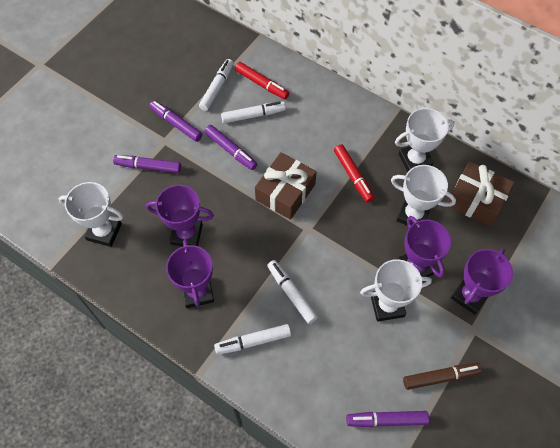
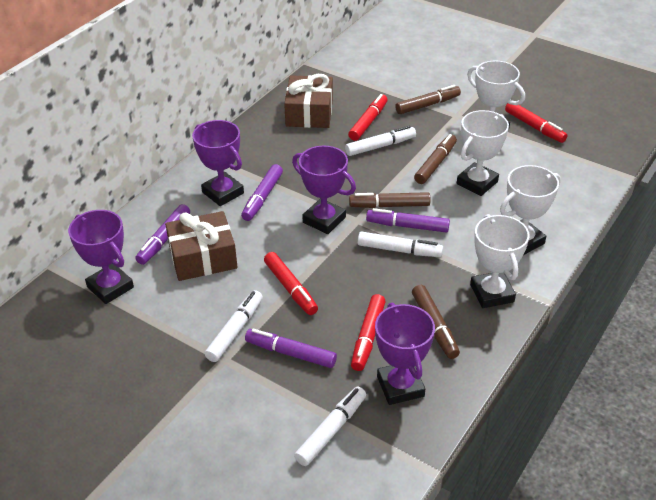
brown marker: 1 -> 4
red marker: 2 -> 4

